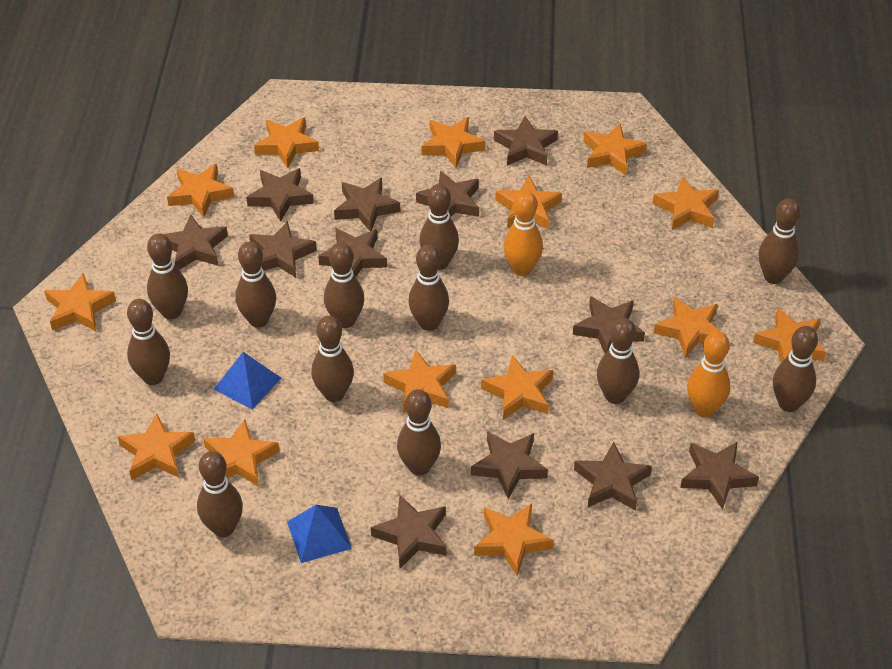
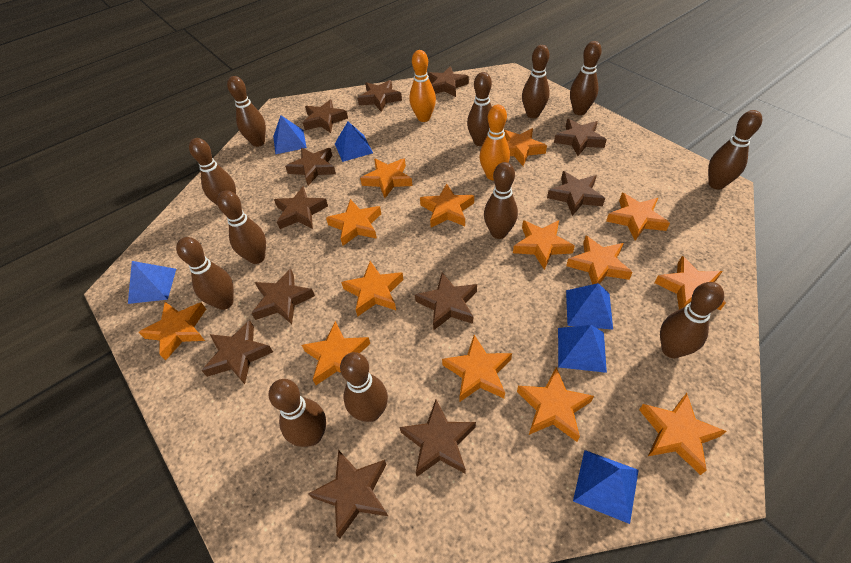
blue pyramid: 2 -> 6

